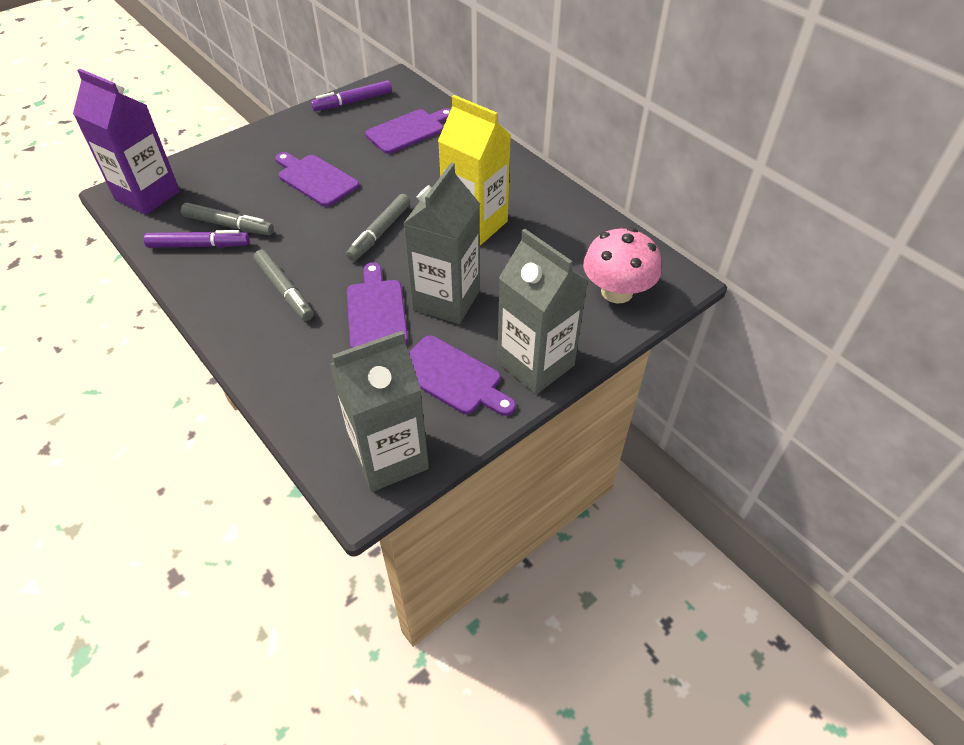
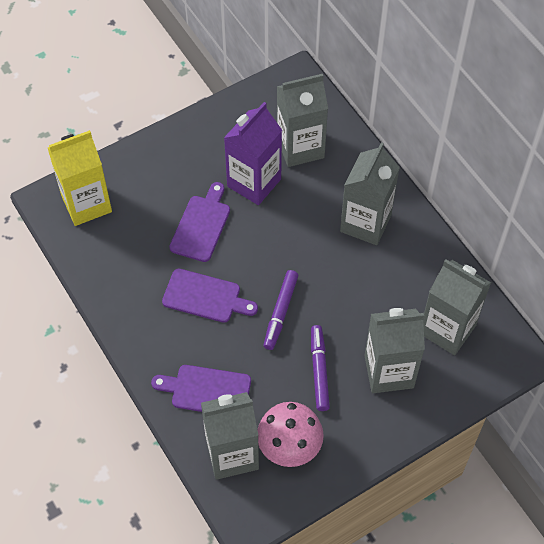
grey carton: 3 -> 5
grey marker: 3 -> 0
purple cutting board: 4 -> 3

